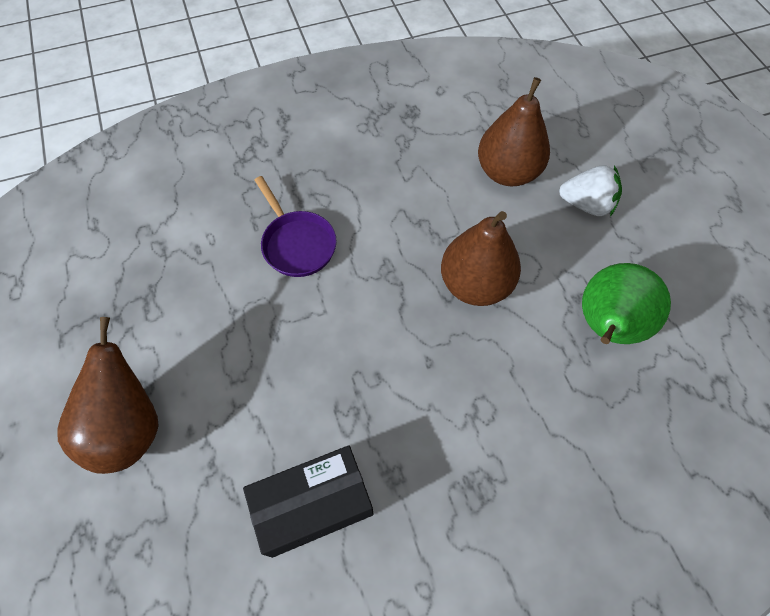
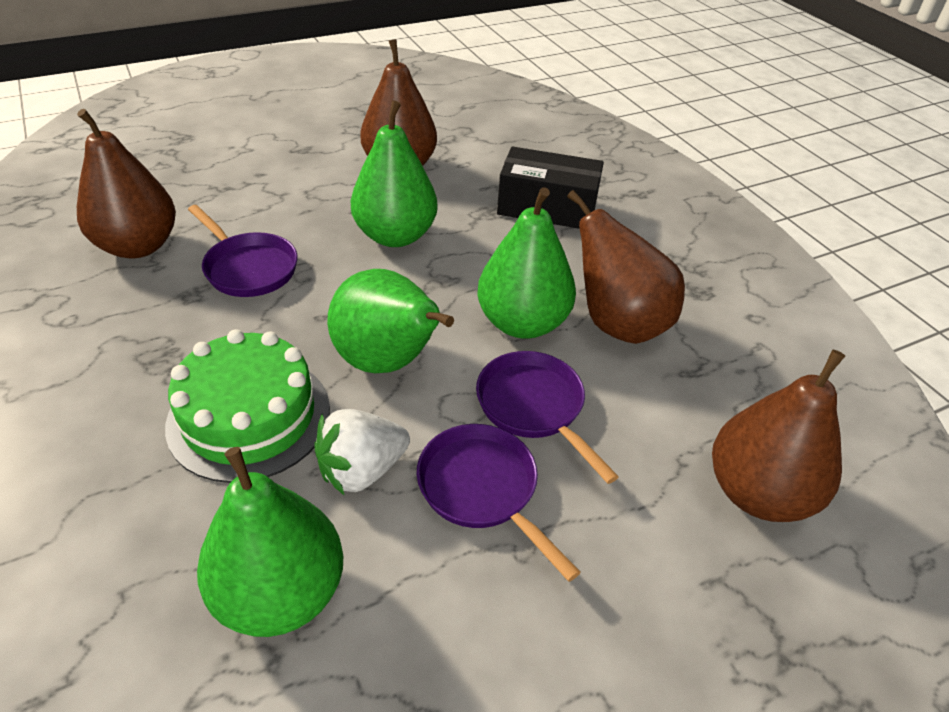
brown pear: 3 -> 4
green cake: 0 -> 1
green pear: 1 -> 4
purple pan: 1 -> 3

